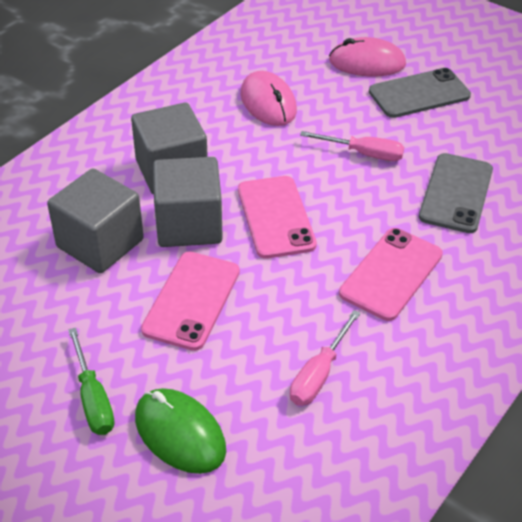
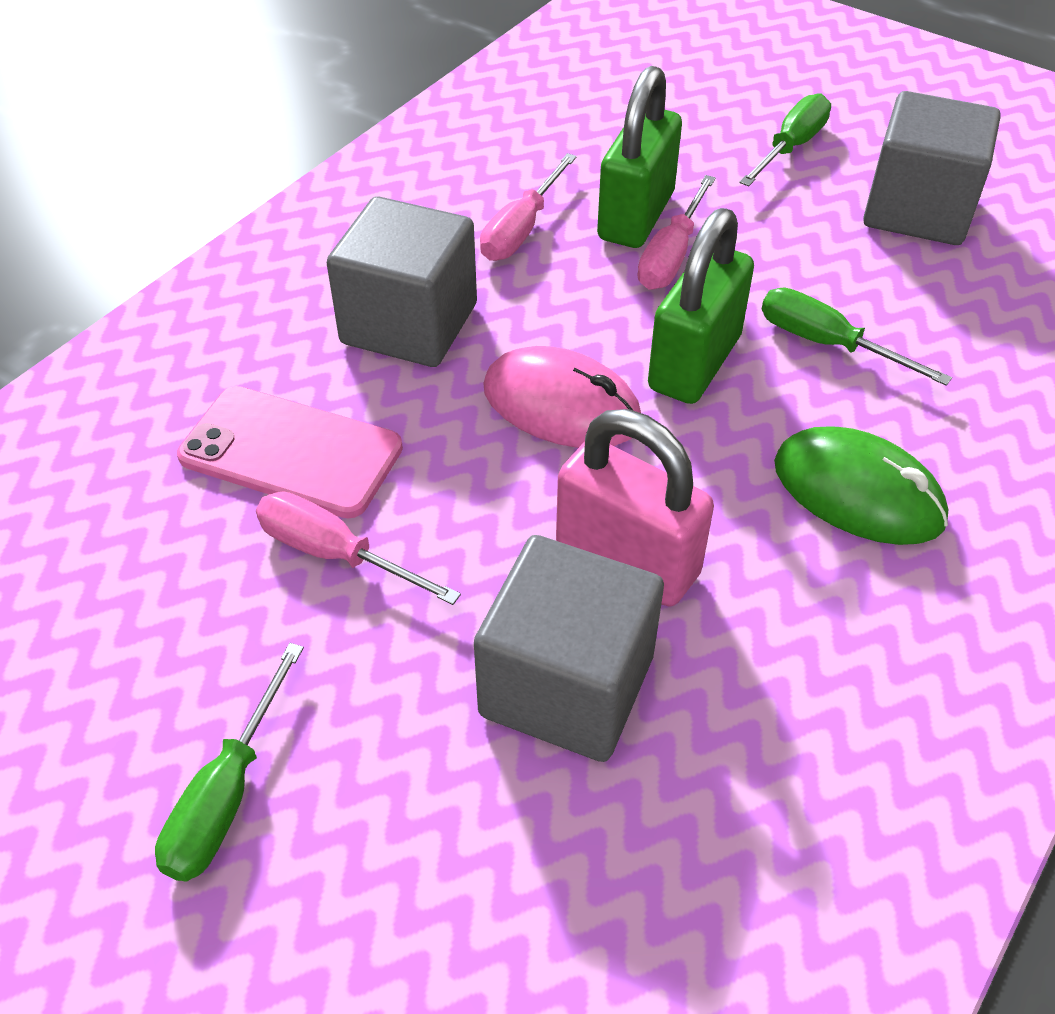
green padlock: 0 -> 2
green screwdriver: 1 -> 3
grey phone: 2 -> 0
pink mouse: 2 -> 1
pink padlock: 0 -> 1
pink phone: 3 -> 1
pink screwdriver: 2 -> 3

